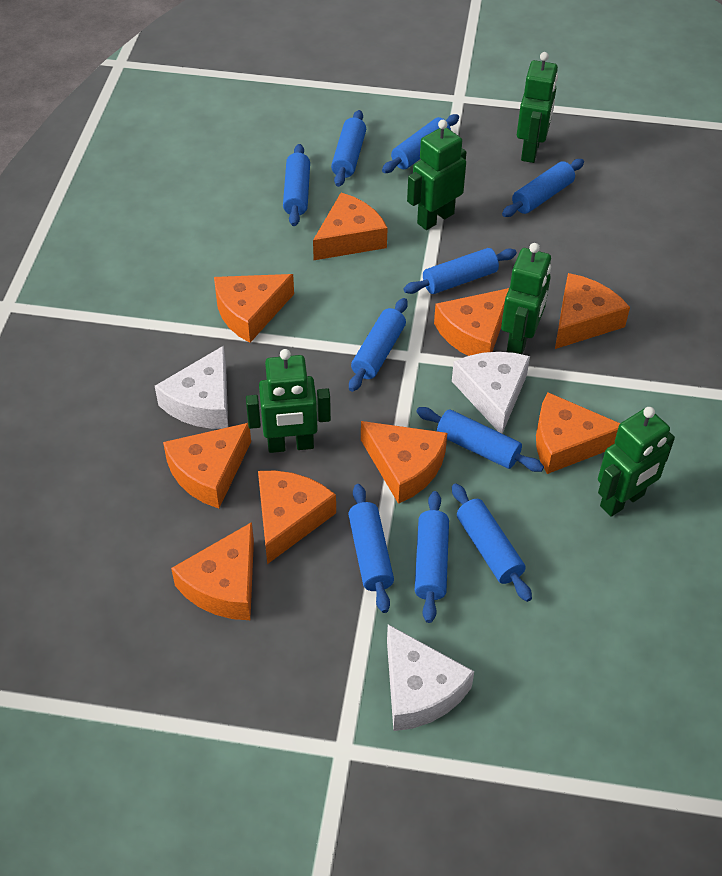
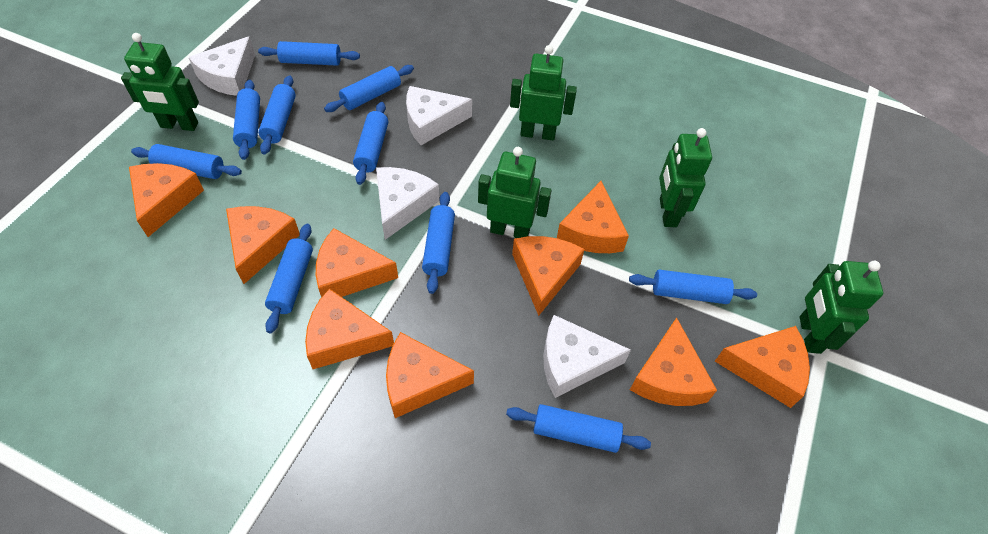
white cheese: 3 -> 4

